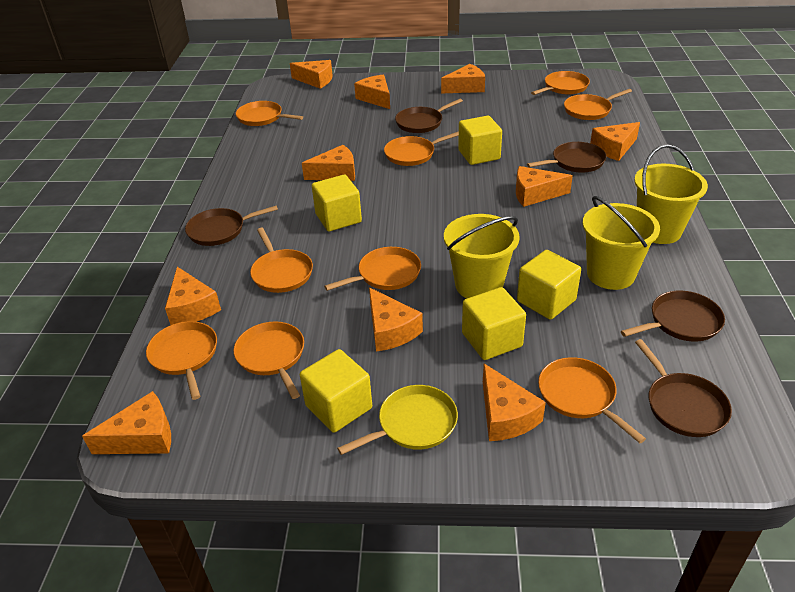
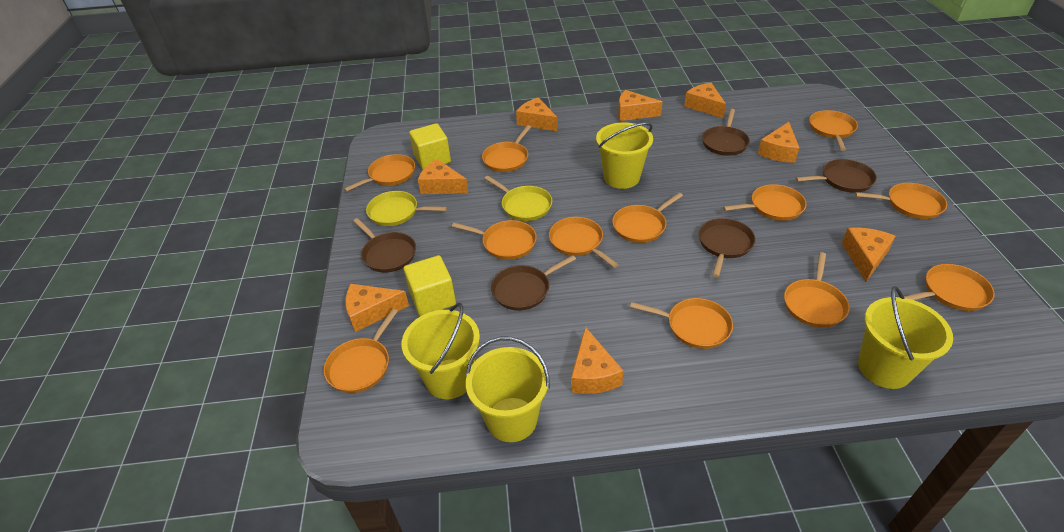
orange cheese: 10 -> 8
orange pan: 9 -> 12
yellow bucket: 3 -> 4
yellow cube: 5 -> 2
yellow pan: 1 -> 2

